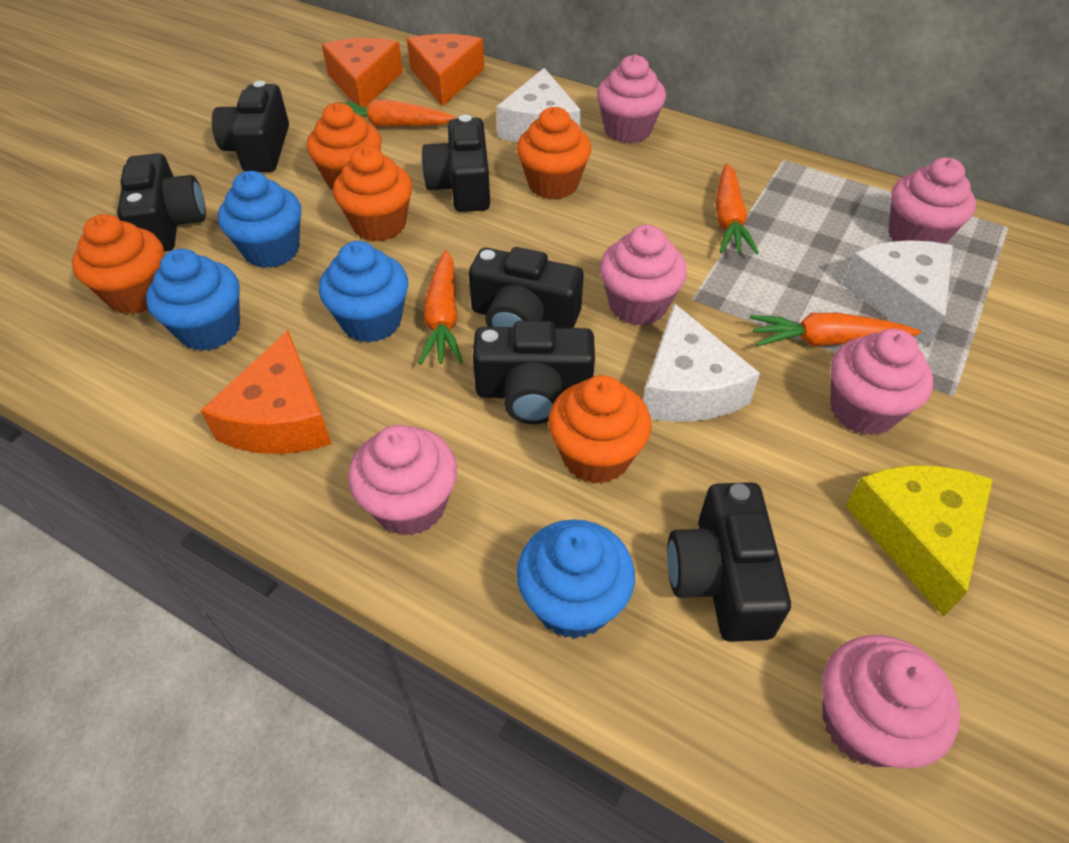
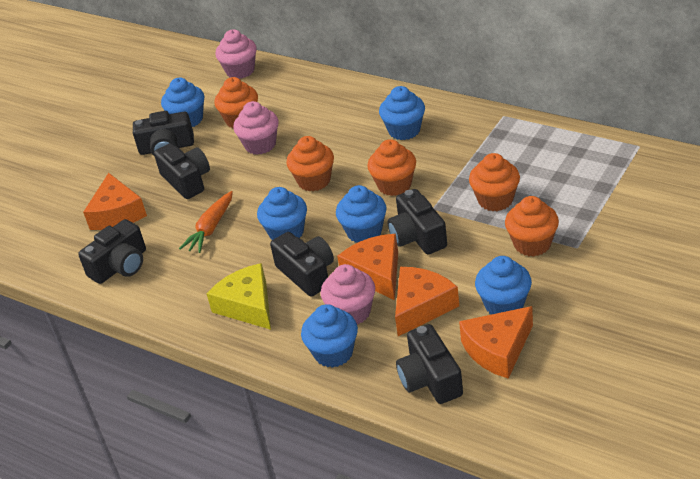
blue cupcake: 4 -> 6
orange carrot: 4 -> 1
orange cheese: 3 -> 4
pink cupcake: 6 -> 3
white cheese: 3 -> 0

